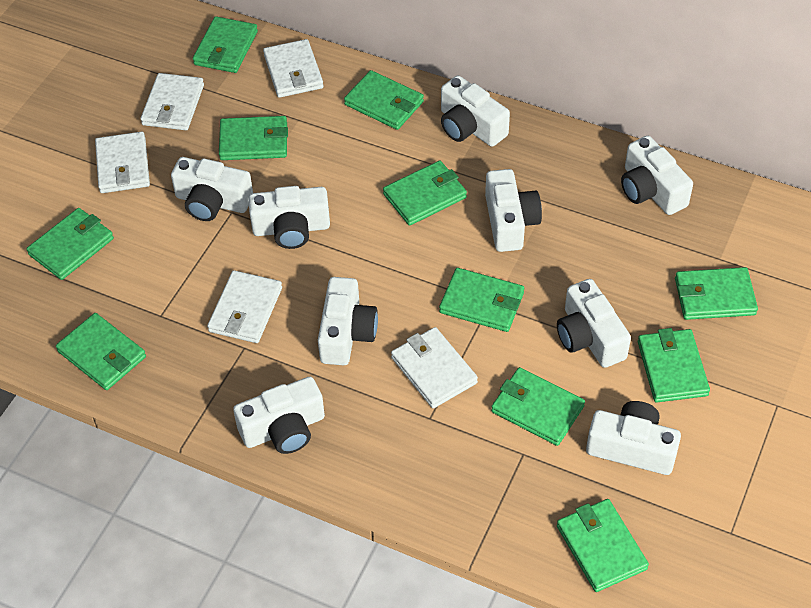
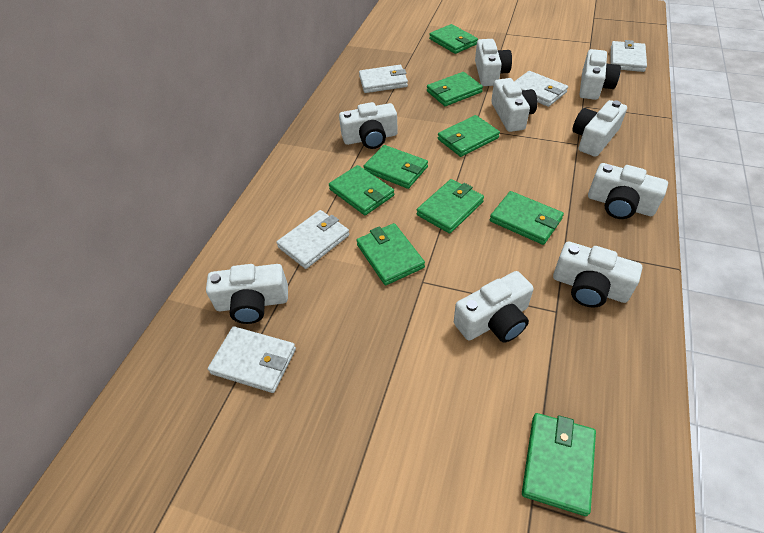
green wallet: 11 -> 9

